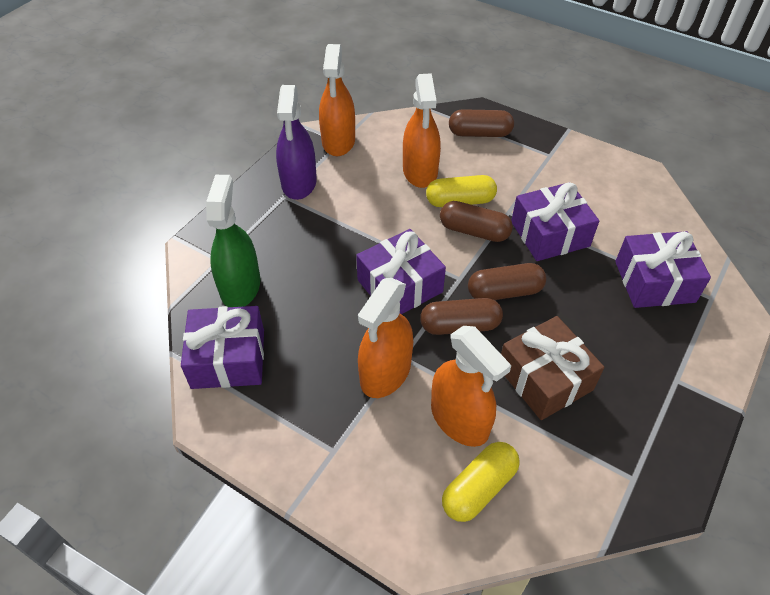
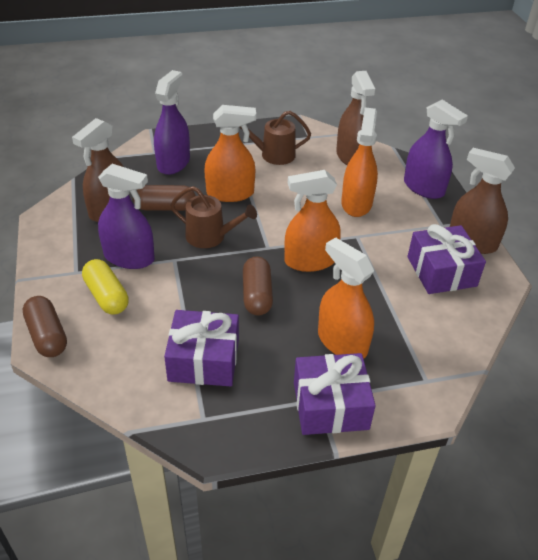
brown capsule: 4 -> 3
brown gift: 1 -> 0
brown spray bottle: 0 -> 3
brown watering can: 0 -> 2
green spray bottle: 1 -> 0
purple gift: 4 -> 3
purple spray bottle: 1 -> 3
yellow capsule: 2 -> 1

